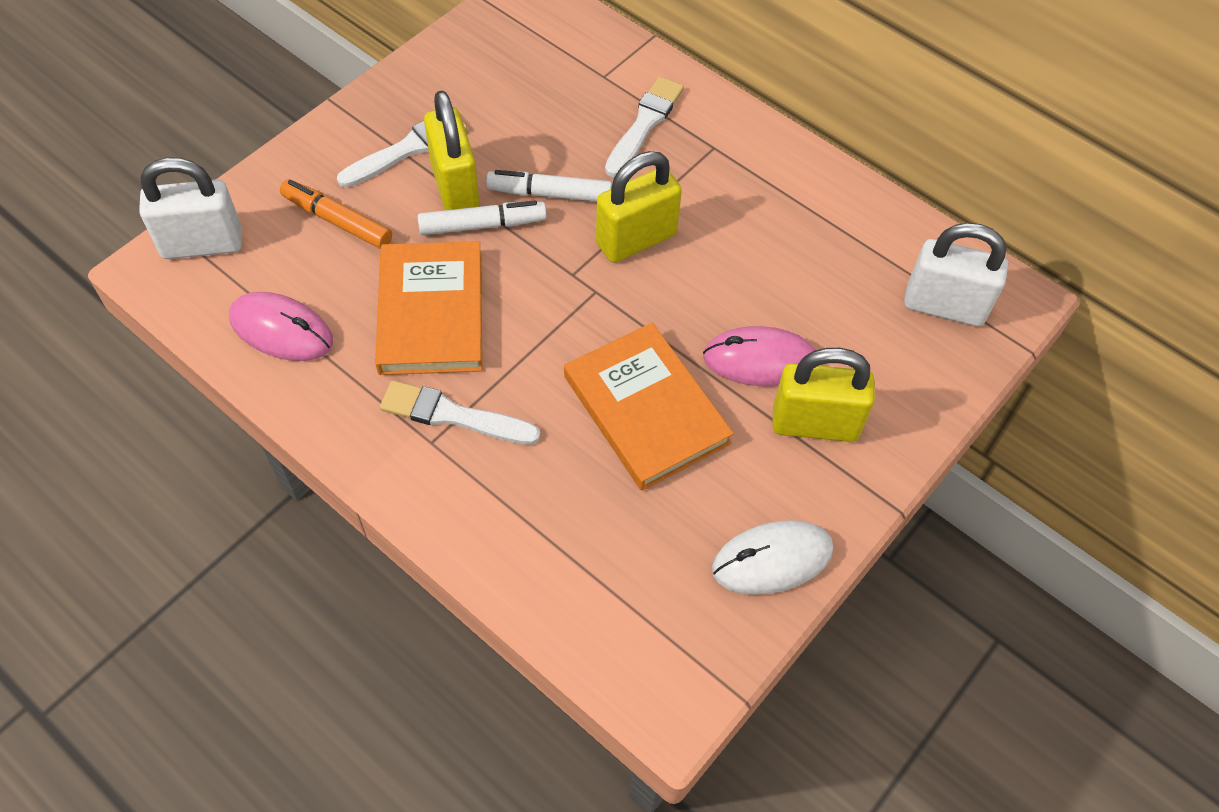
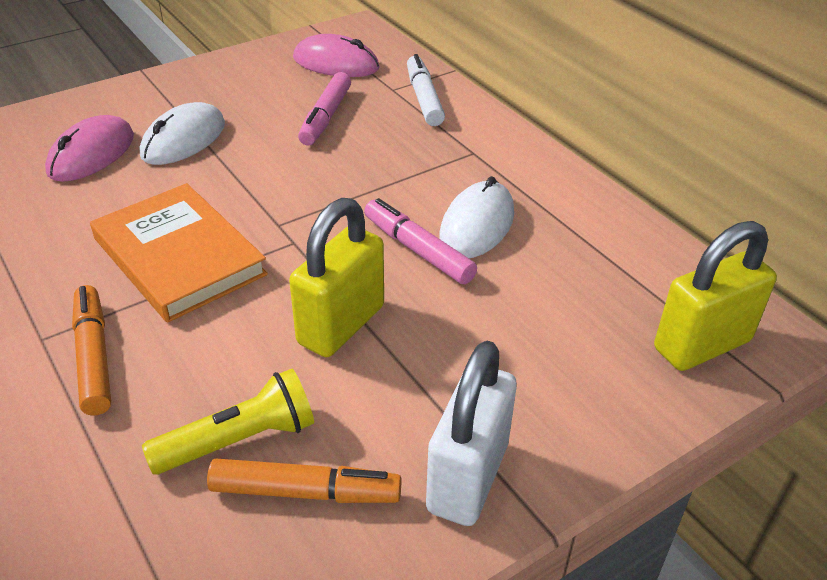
orange book: 2 -> 1
orange marker: 1 -> 2
pink marker: 0 -> 2
white brush: 3 -> 0
white marker: 2 -> 1
white mouse: 1 -> 2
white padlock: 2 -> 1
yellow flashlight: 0 -> 1
yellow padlock: 3 -> 2

